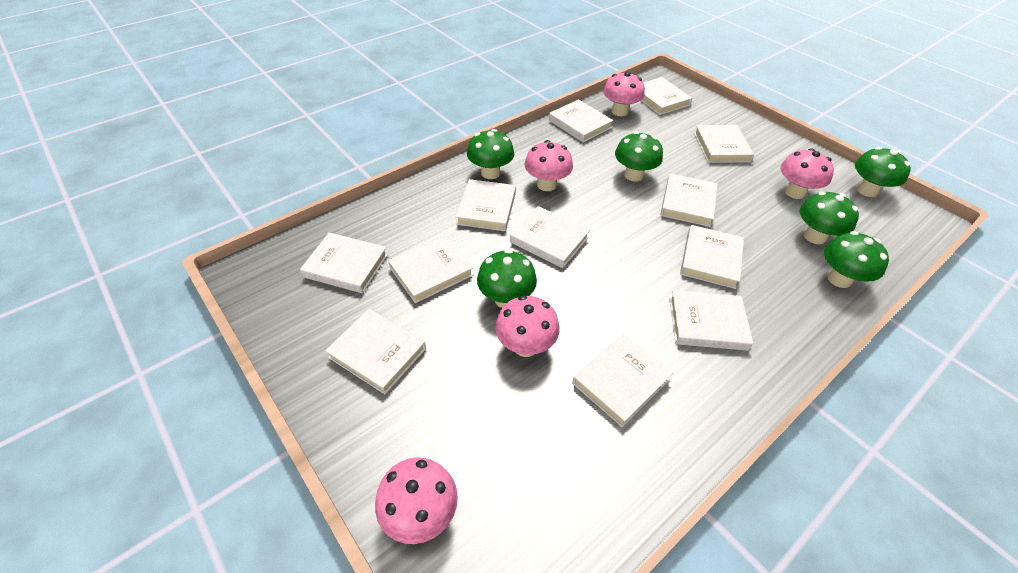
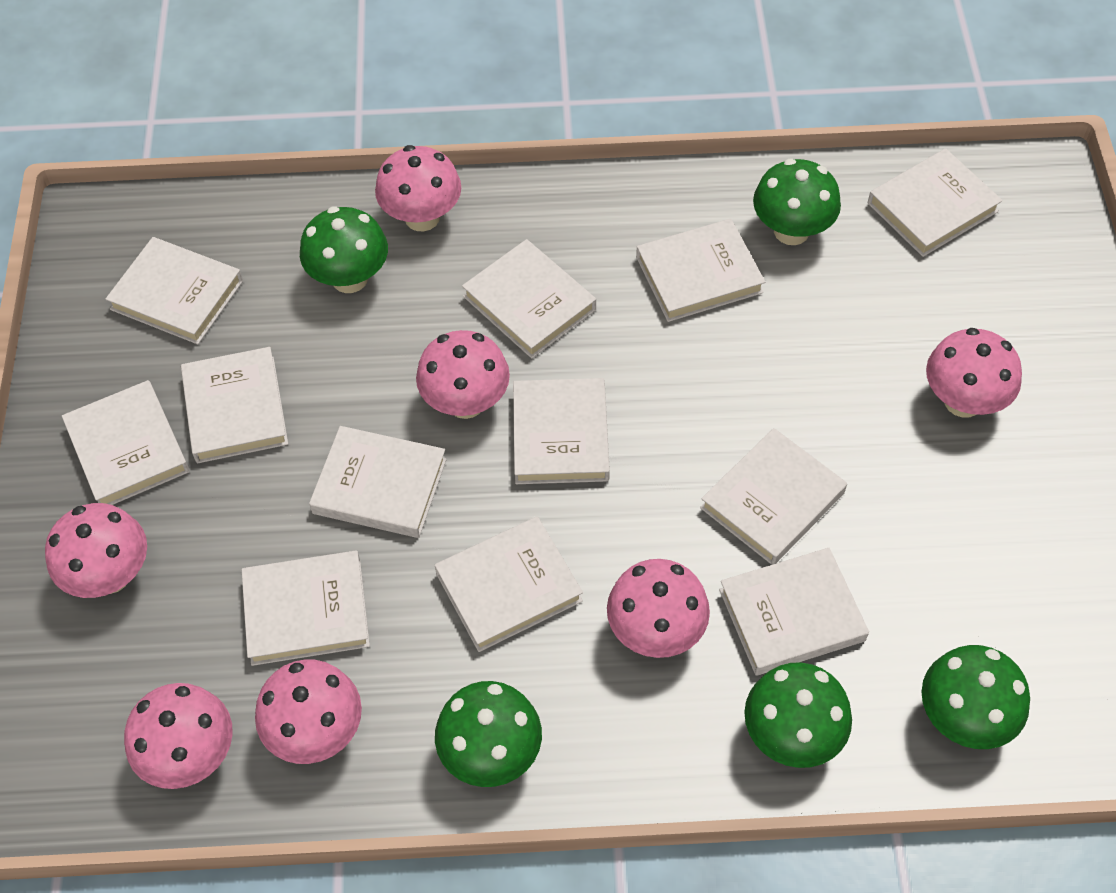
green mushroom: 6 -> 5
pink mushroom: 5 -> 7

